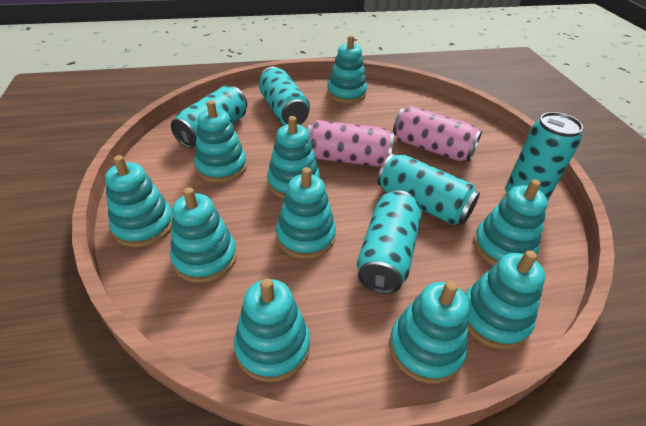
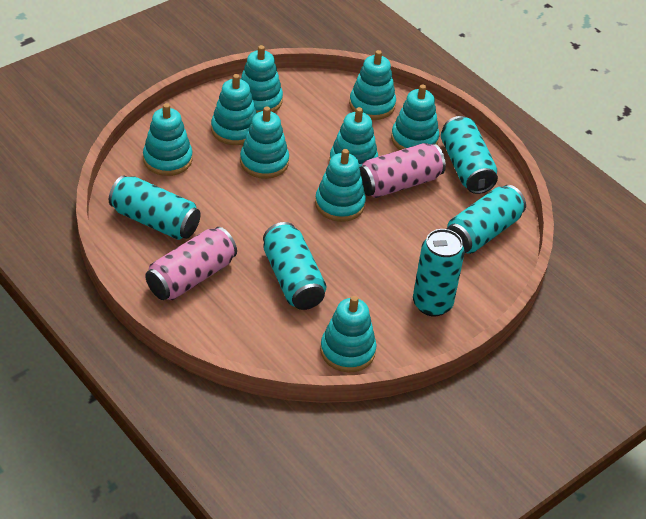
turquoise stacking toy: 10 -> 9

